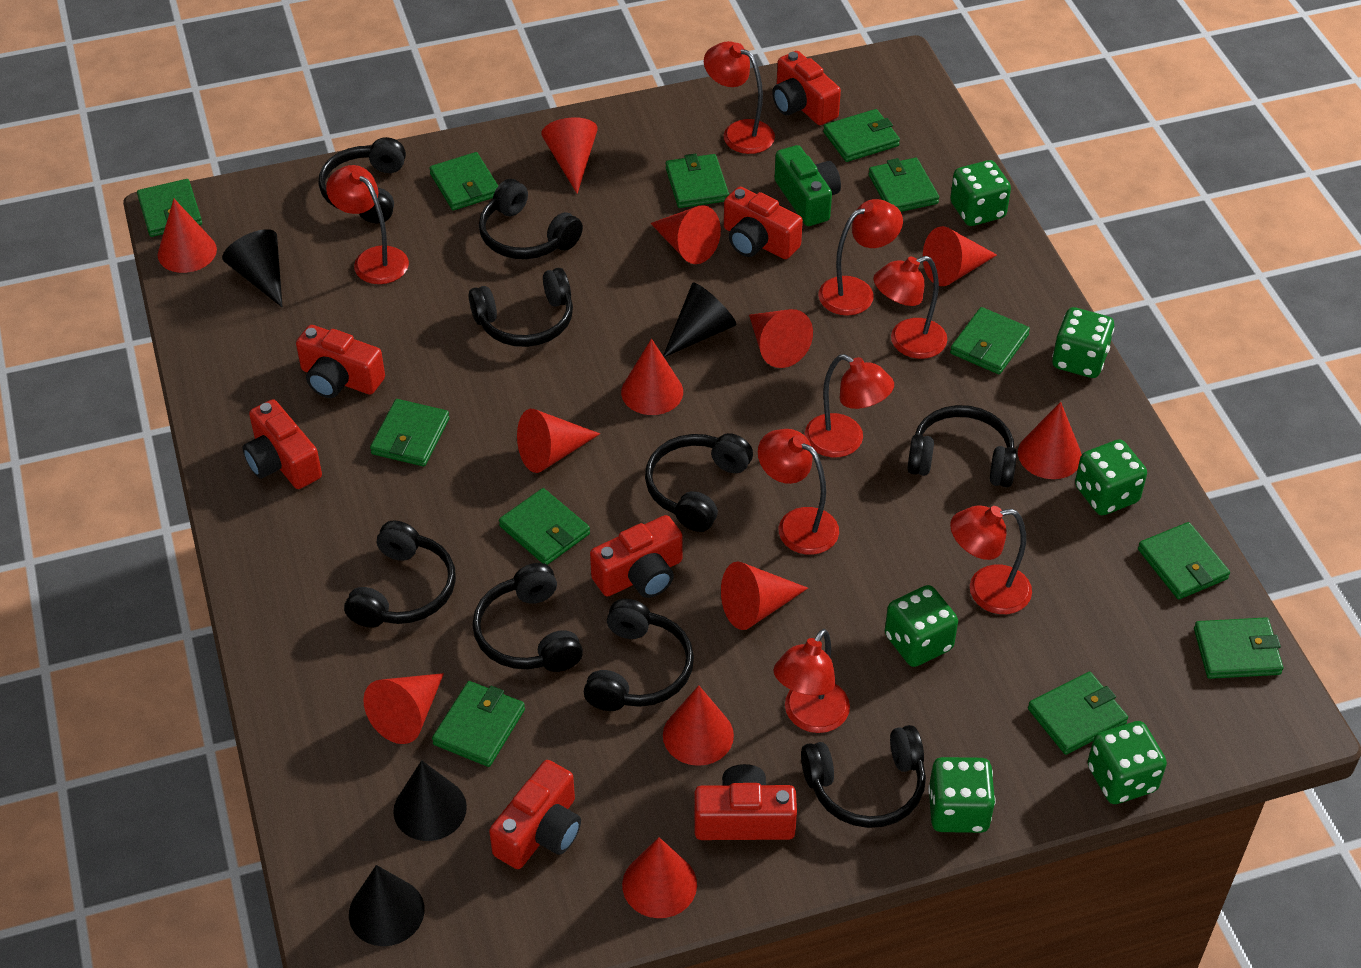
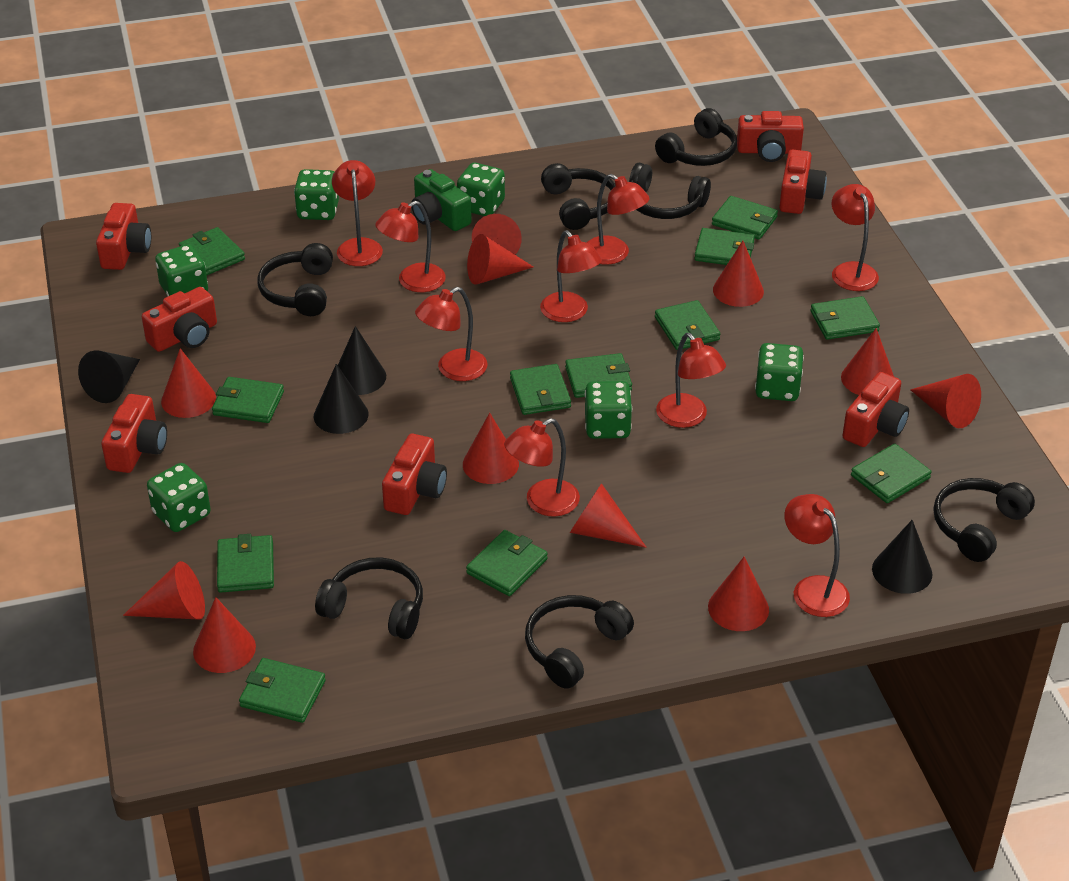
black headphones: 9 -> 7
red cone: 12 -> 11
red lamp: 8 -> 9

